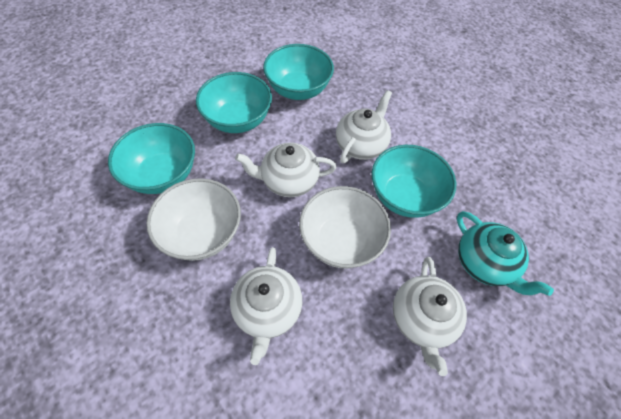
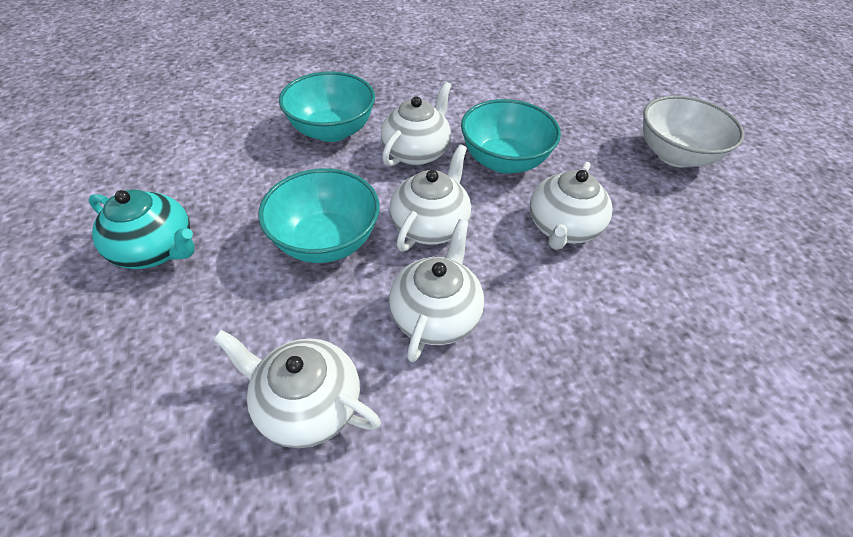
turquoise bowl: 4 -> 3
white bowl: 2 -> 1
white teapot: 4 -> 5

